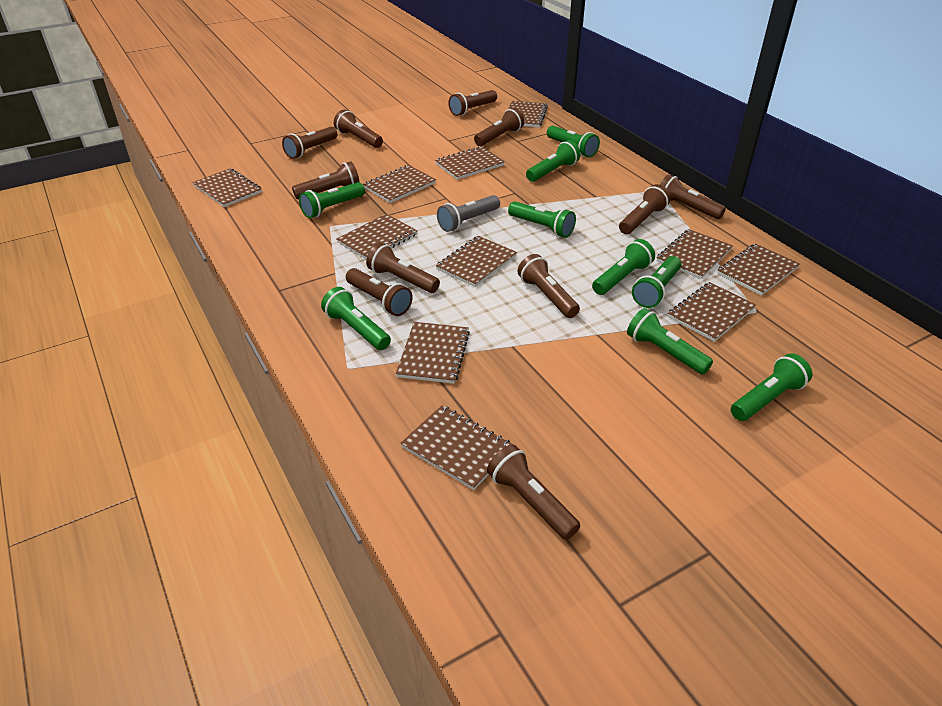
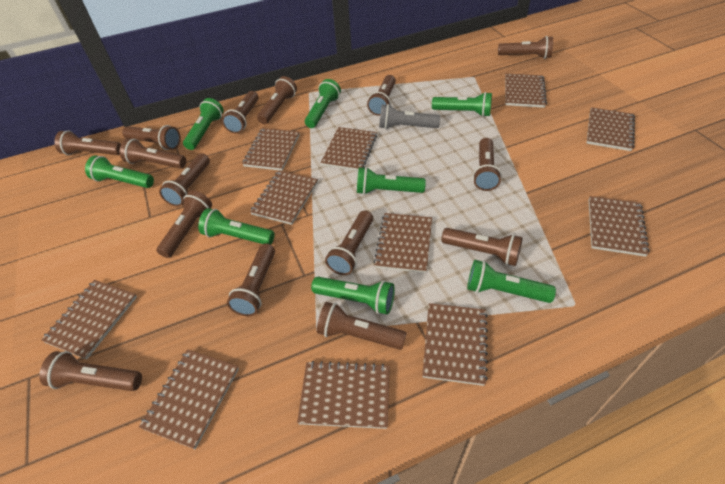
brown flashlight: 11 -> 15
green flashlight: 9 -> 8

